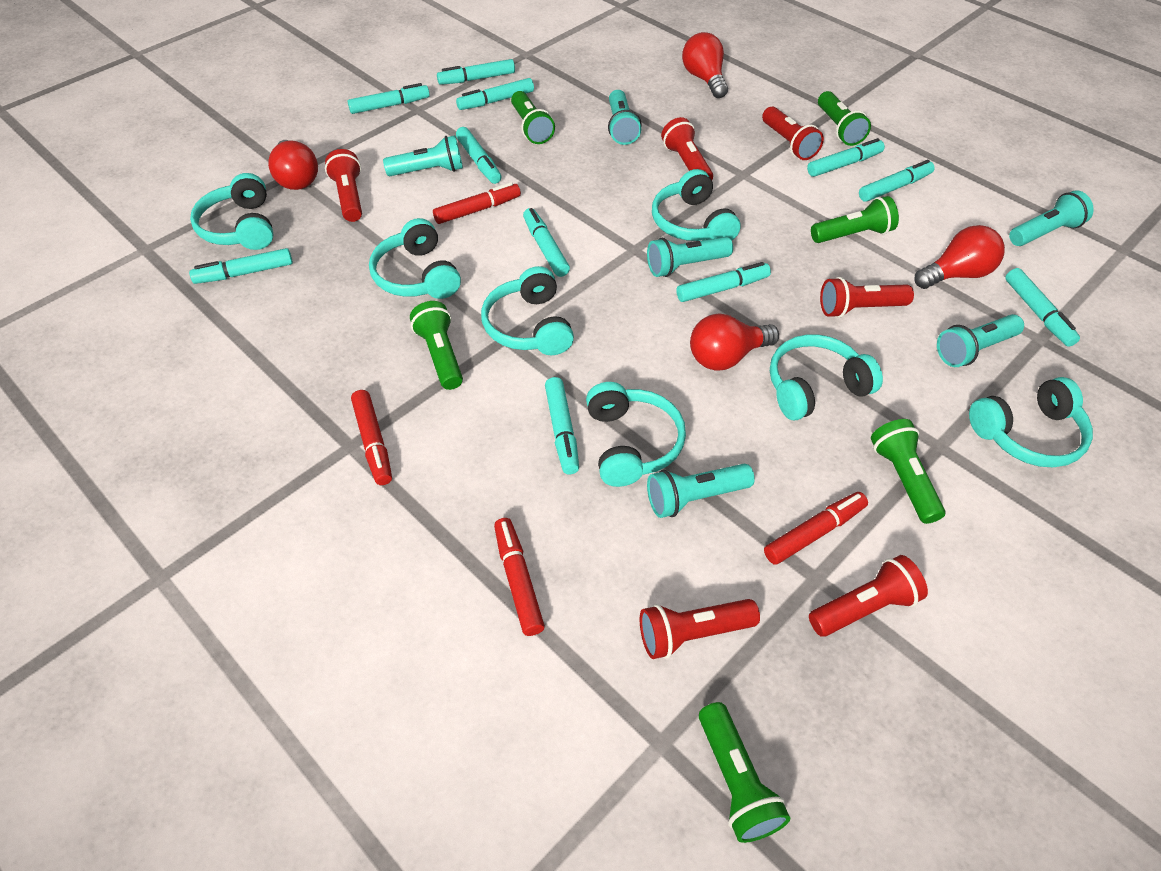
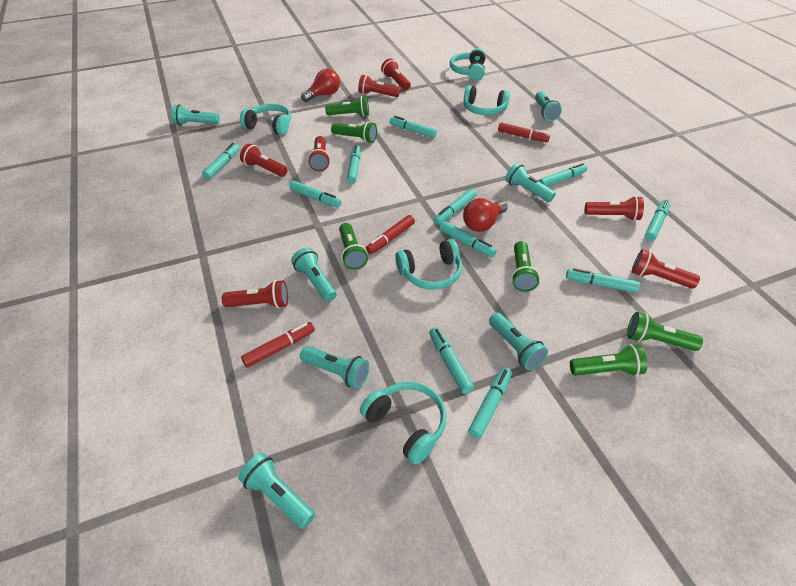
red flashlight: 6 -> 7
red light bulb: 4 -> 2
red marker: 4 -> 3
turquoise flashlight: 6 -> 7
turquoise headphones: 7 -> 5

